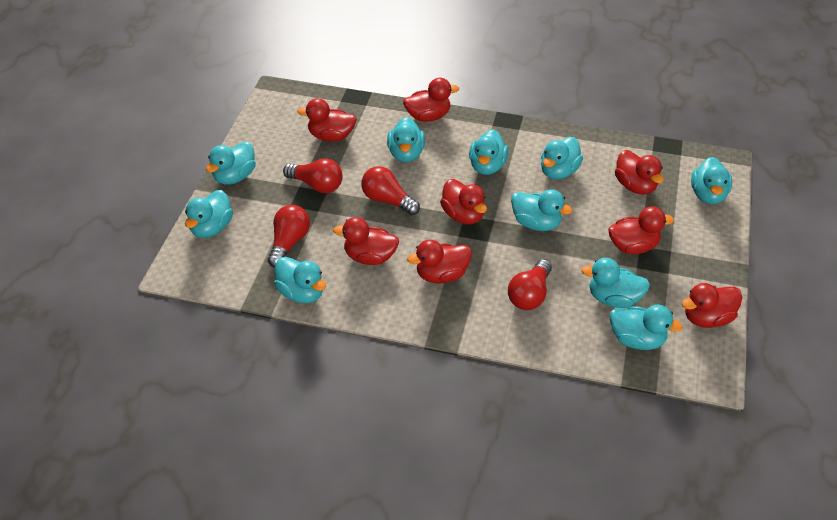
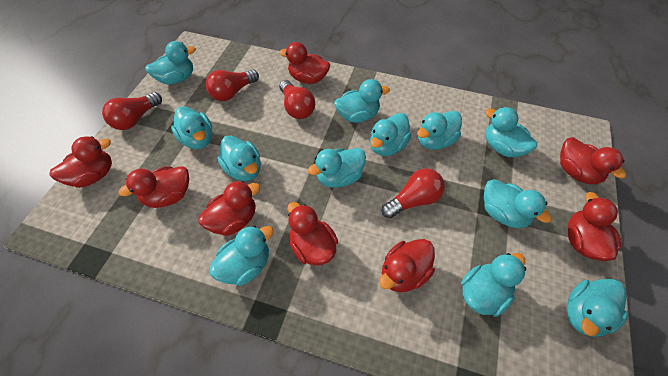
turquoise duck: 10 -> 12

